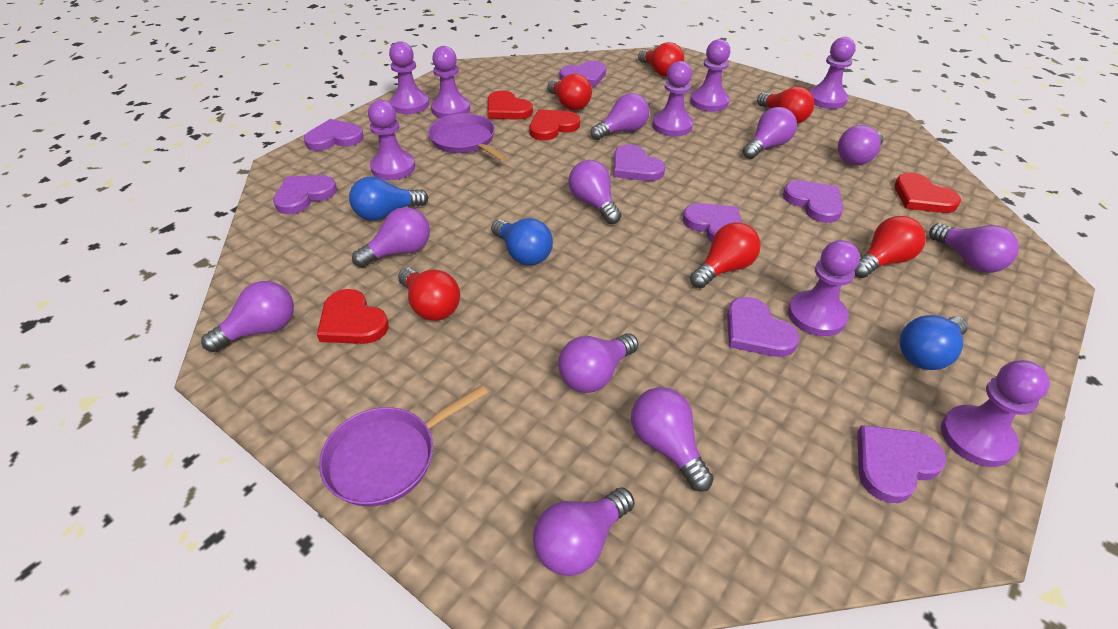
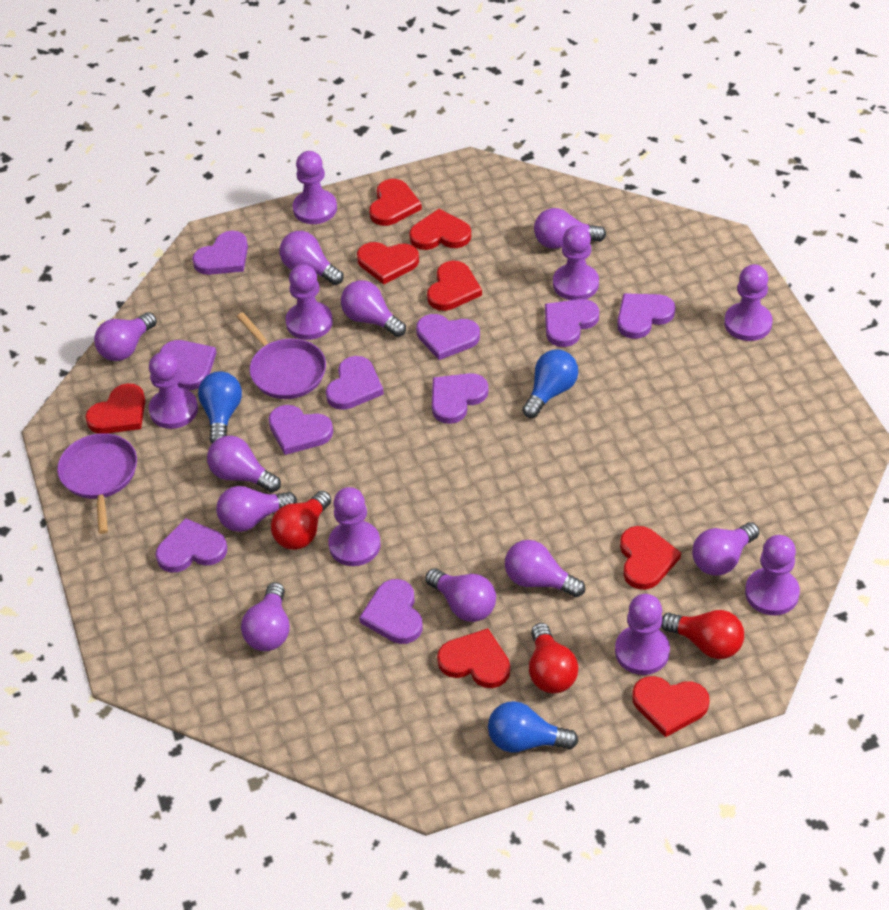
purple heart: 8 -> 10
red heart: 4 -> 8
red light bulb: 6 -> 3

